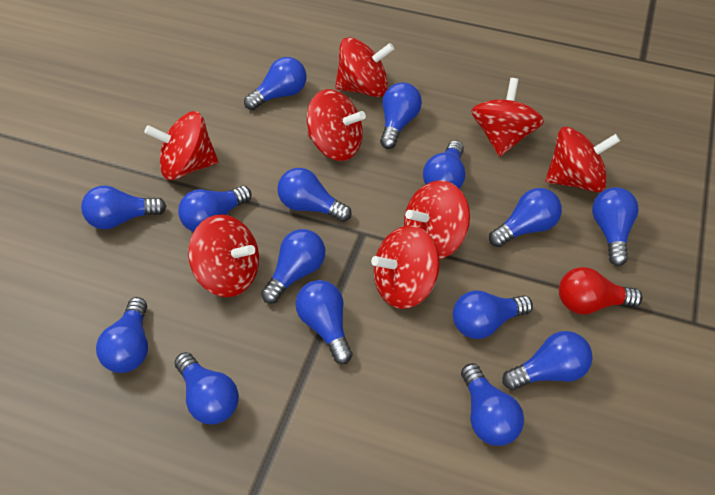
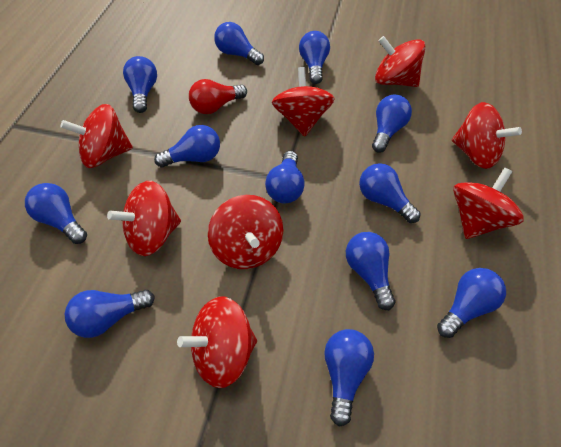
blue light bulb: 15 -> 12

